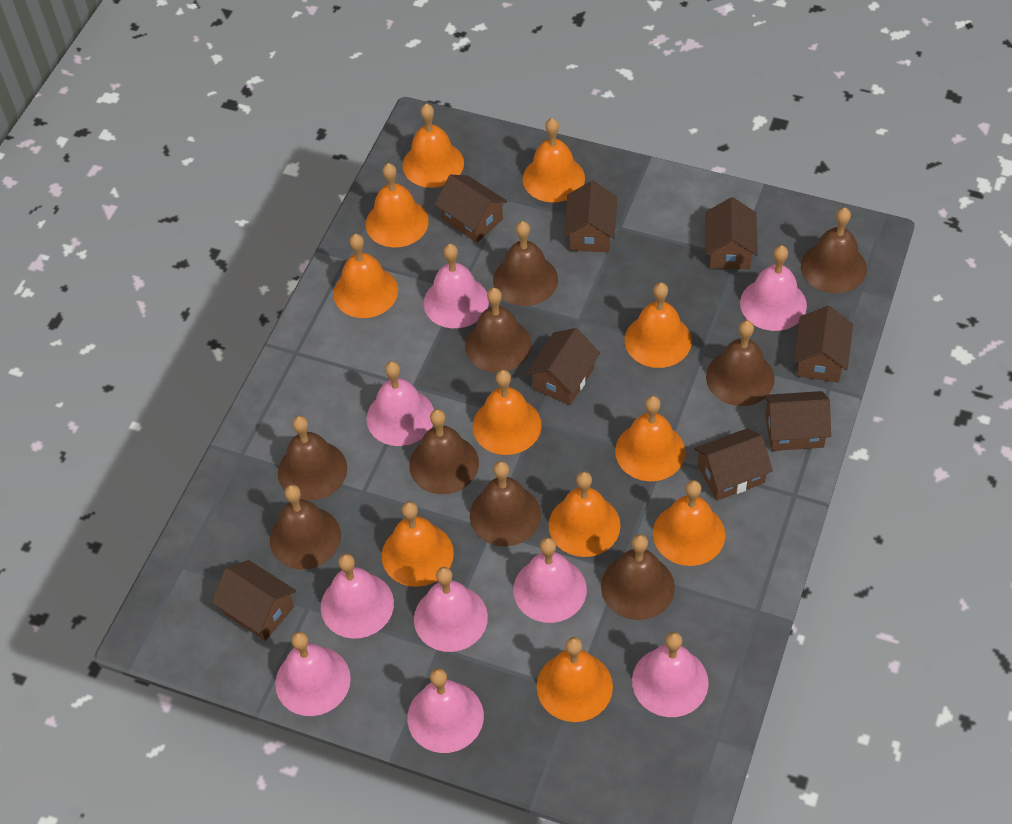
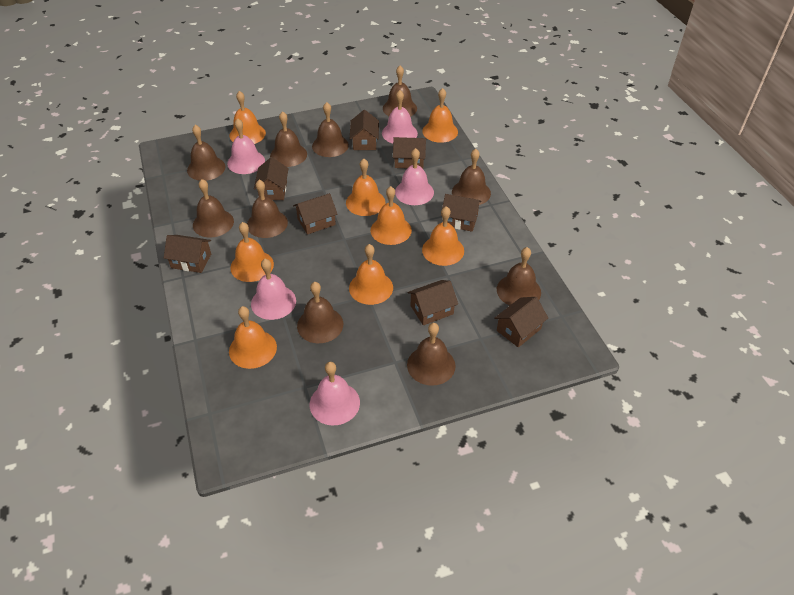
brown bell: 9 -> 10
orange bell: 11 -> 8
pink bell: 9 -> 5

